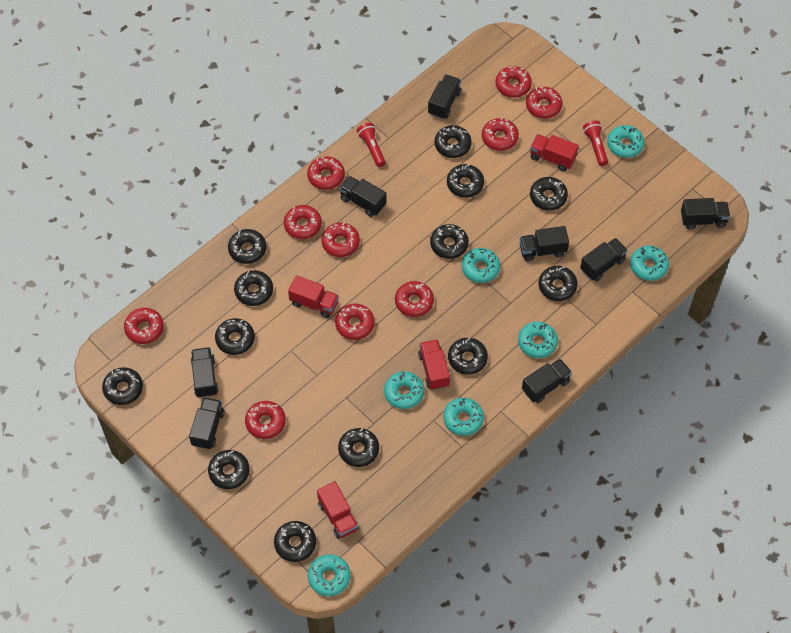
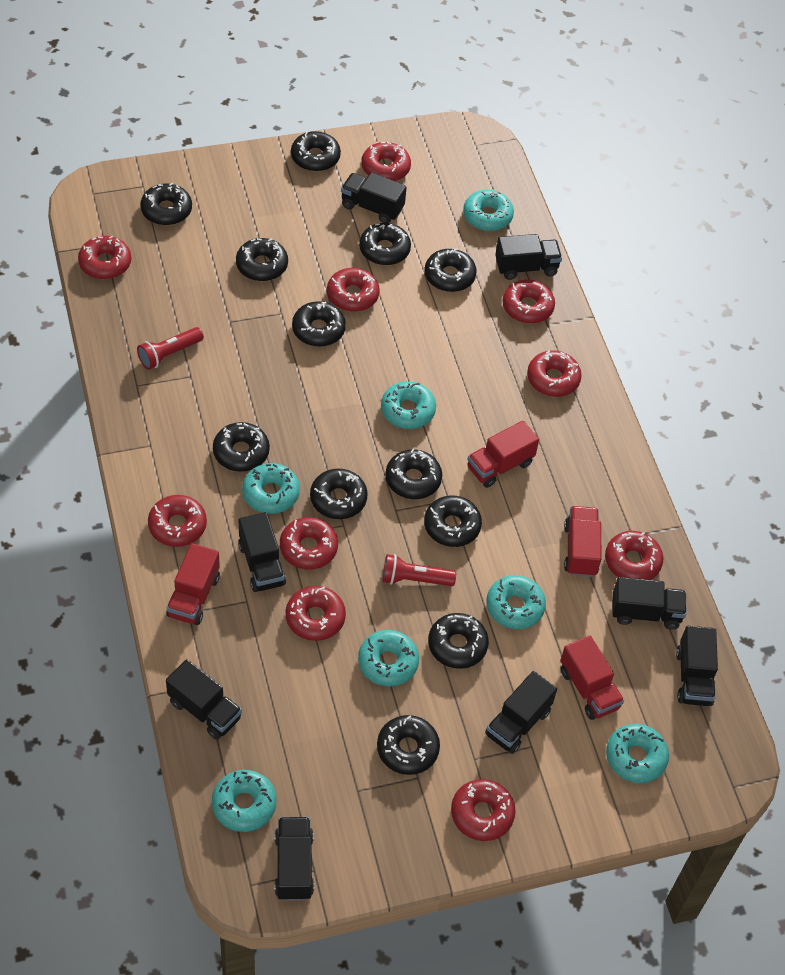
black donut: 13 -> 12

